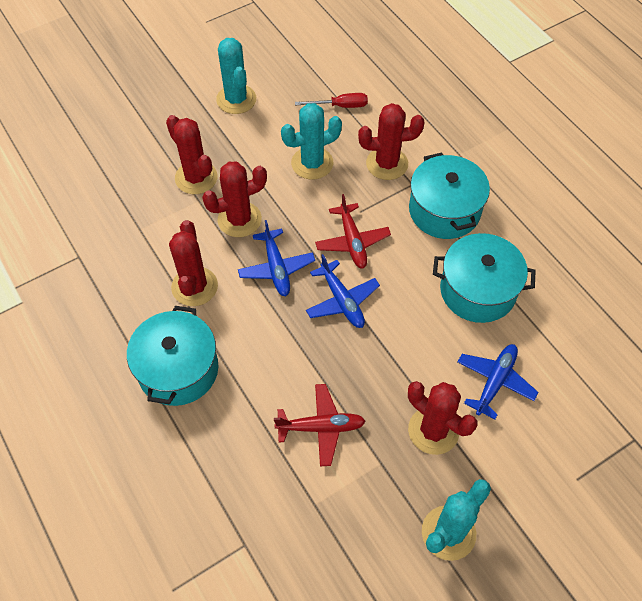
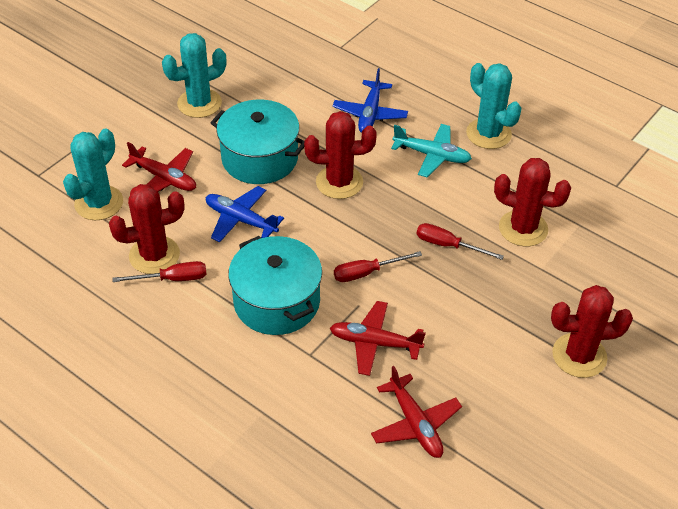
blue plane: 3 -> 2
red cactus: 5 -> 4
red plane: 2 -> 3
red screwdriver: 1 -> 3
turquoise plane: 0 -> 1
turquoise pot: 3 -> 2

